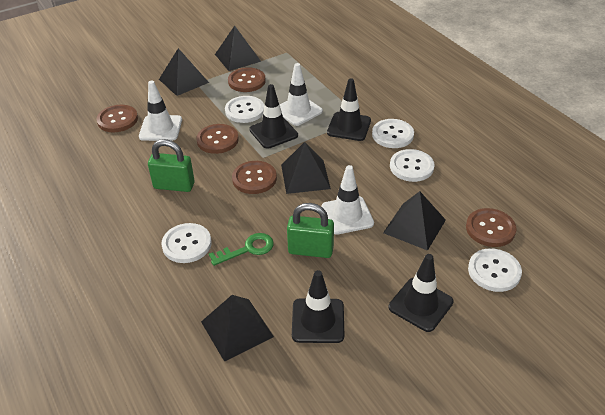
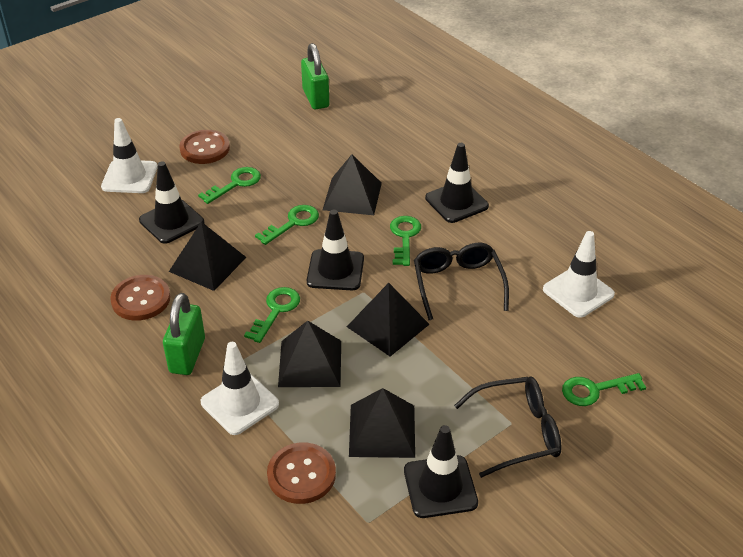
black glasses: 0 -> 2
brown button: 5 -> 3
green key: 1 -> 5
white button: 5 -> 0

